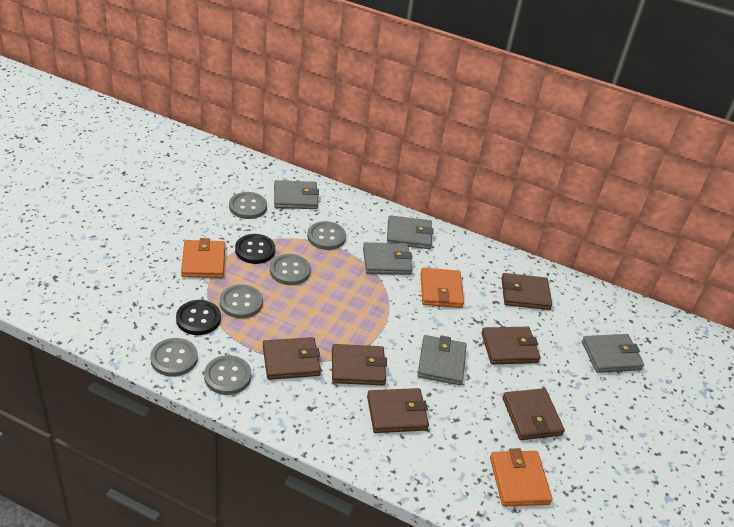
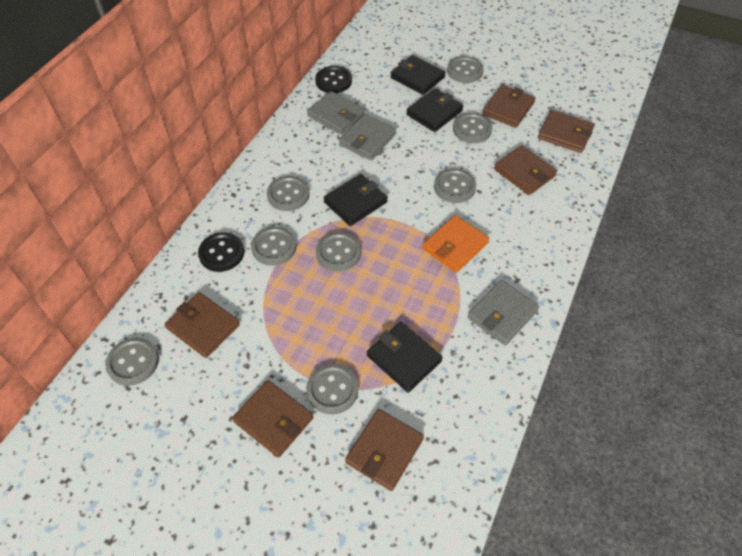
black wallet: 0 -> 4
grey button: 6 -> 8
grey wallet: 5 -> 3
orange wallet: 3 -> 1

